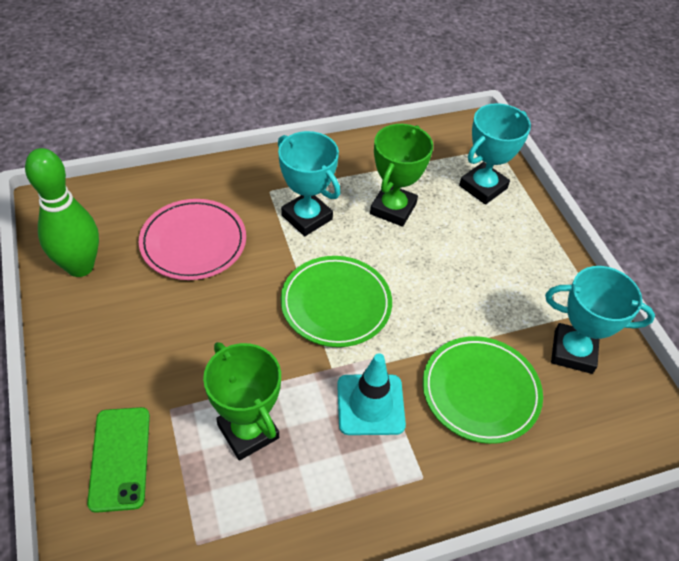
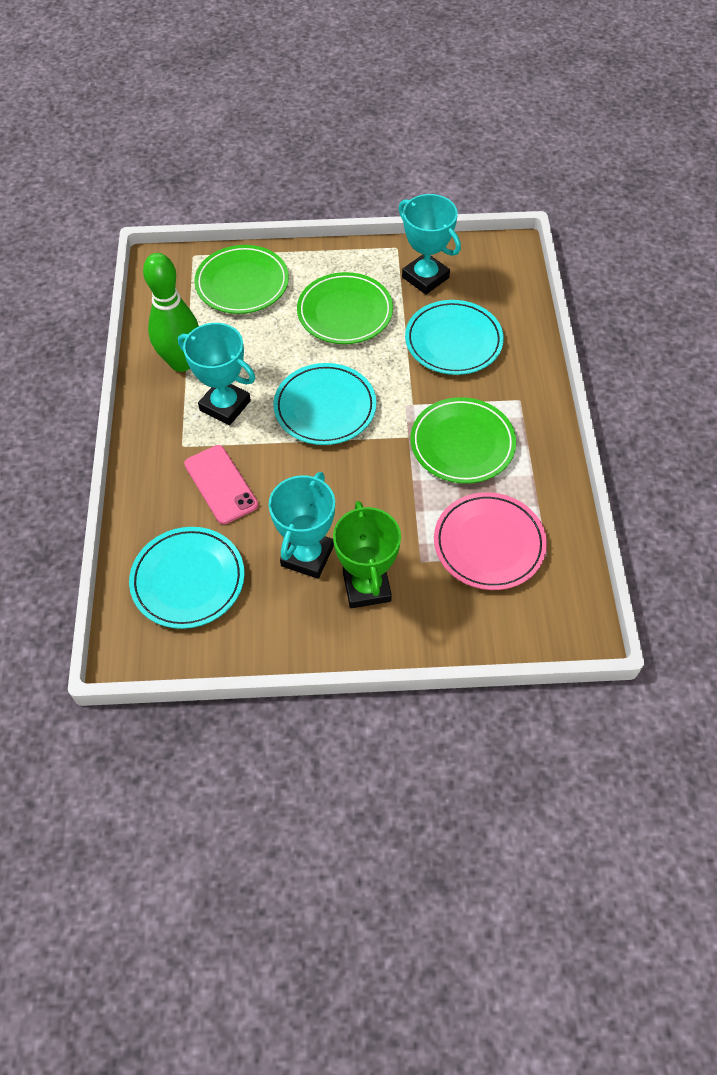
green phone: 1 -> 0
green plate: 2 -> 3
green trophy: 2 -> 1
pink phone: 0 -> 1
turquoise plate: 0 -> 3
turquoise traffic cone: 1 -> 0

